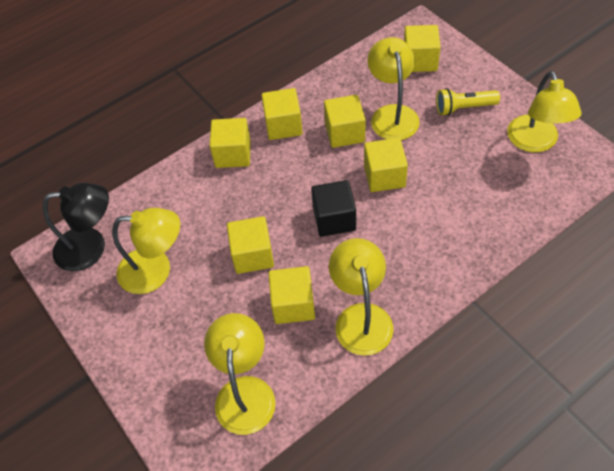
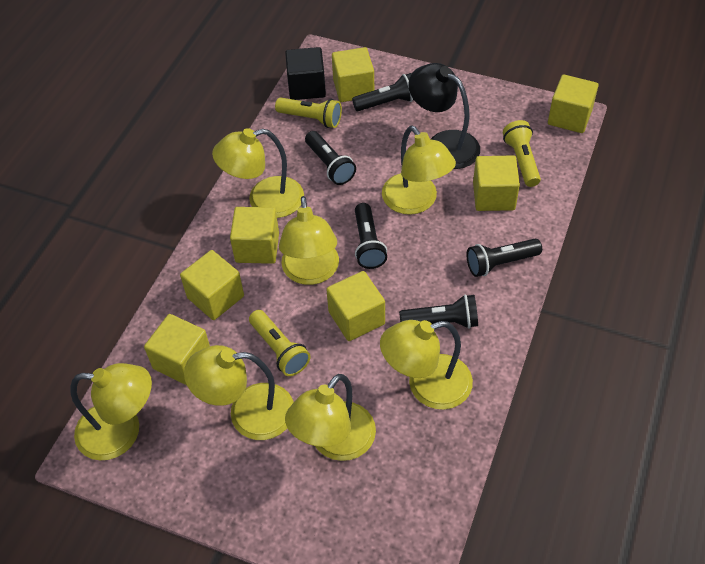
black flashlight: 0 -> 5
yellow flashlight: 1 -> 3
yellow lamp: 5 -> 7

